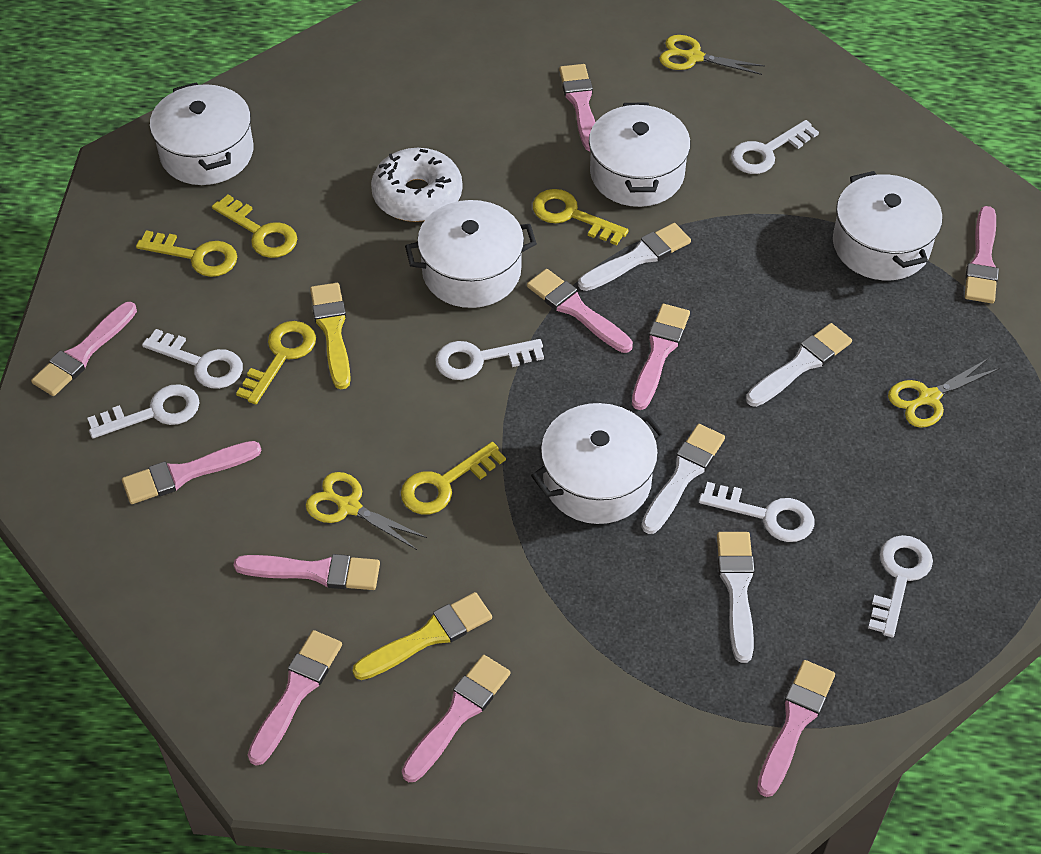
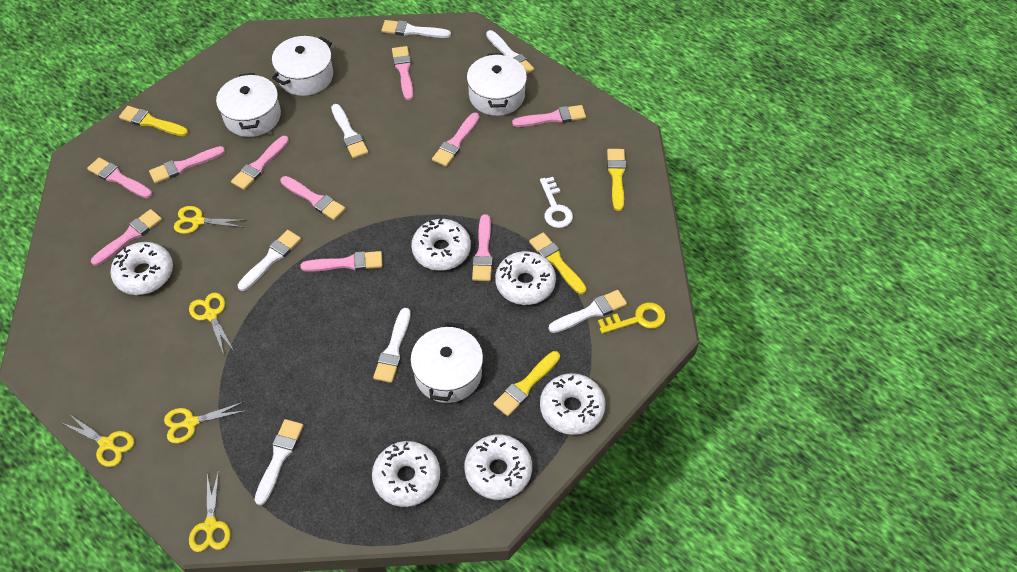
white brush: 4 -> 7
white donut: 1 -> 6
white key: 6 -> 1
white pot: 5 -> 4
yellow brush: 2 -> 4
yellow key: 5 -> 1
yellow scissors: 3 -> 5

